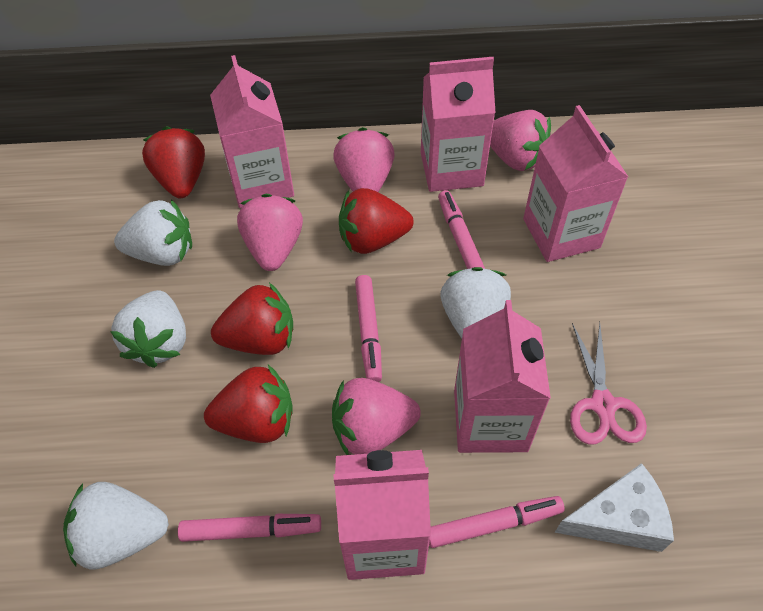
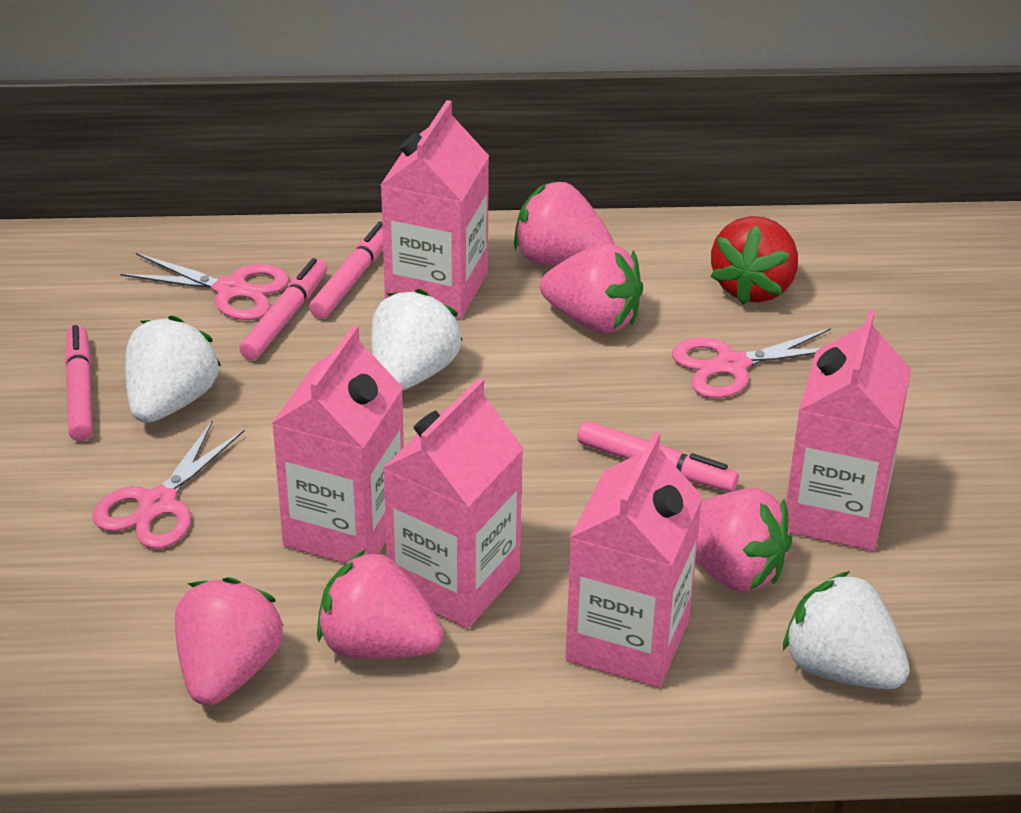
pink scissors: 1 -> 3
pink strawberry: 4 -> 5
red strawberry: 4 -> 1
white cheese: 1 -> 0
white strawberry: 4 -> 3

